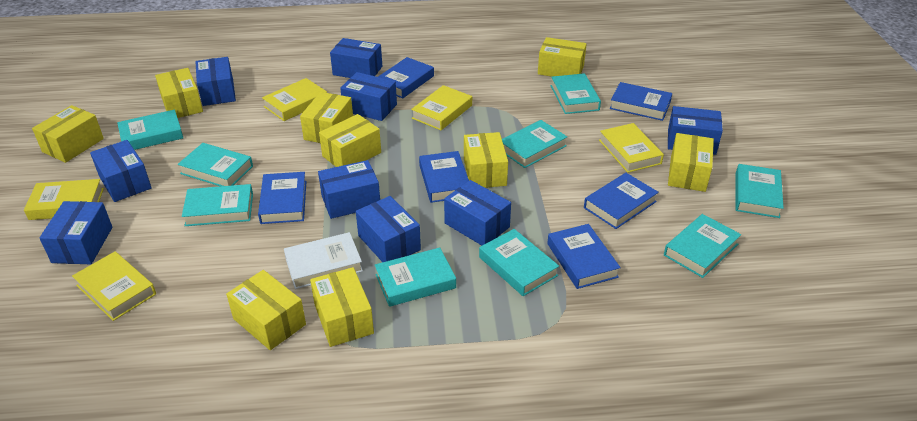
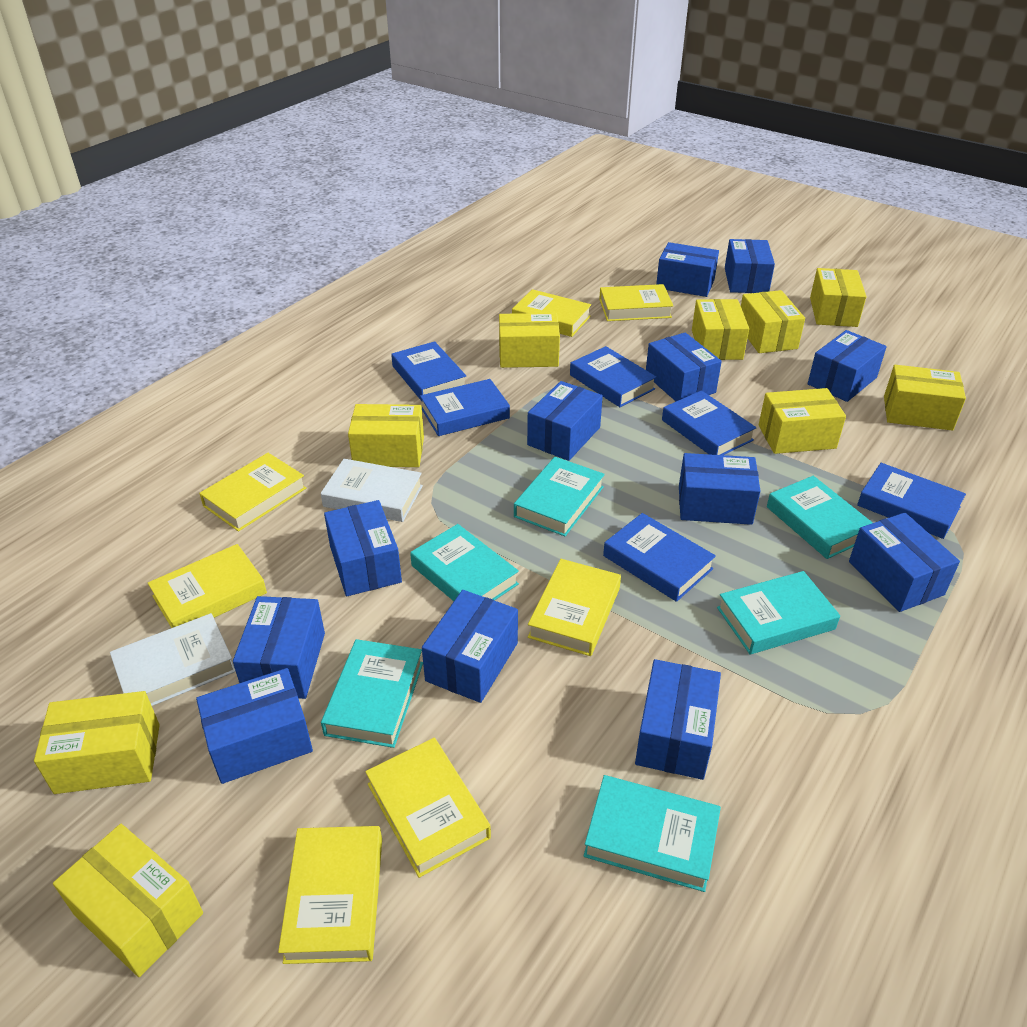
blue box: 9 -> 12
turquoise book: 9 -> 6
white book: 1 -> 2
yellow book: 5 -> 7

